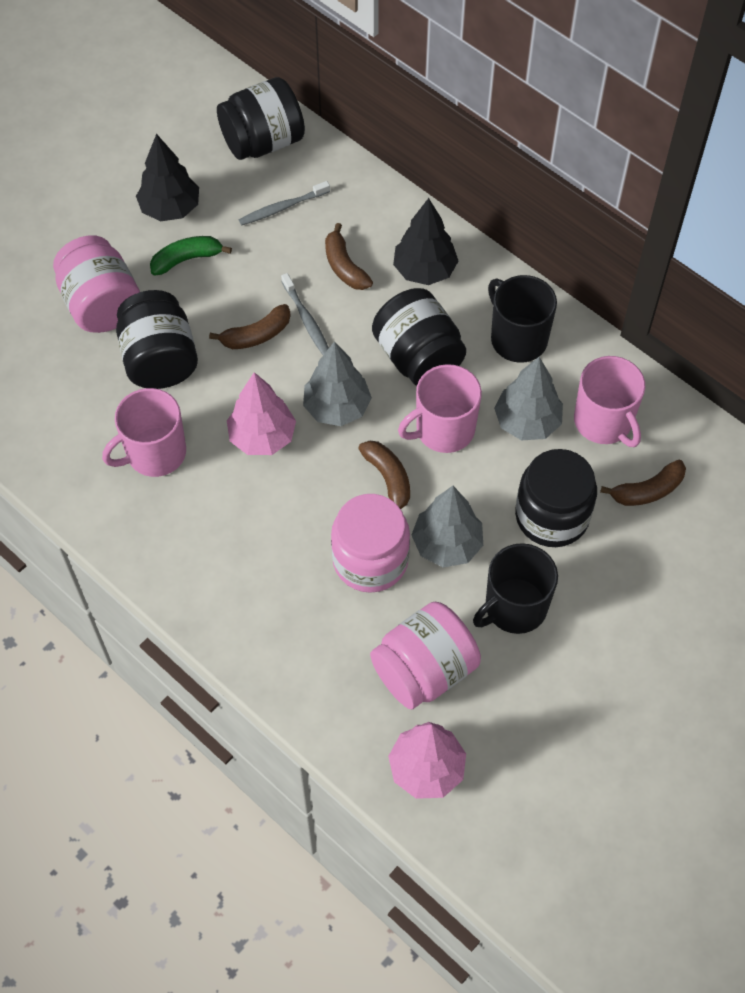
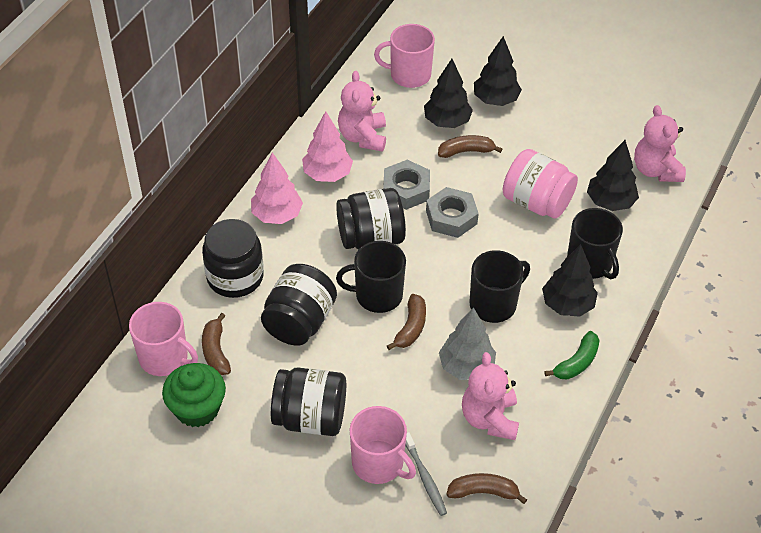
black mug: 2 -> 3
black tree: 2 -> 4
green cupcake: 0 -> 1
grey nut: 0 -> 2
grey toothbrush: 2 -> 1
grey tree: 3 -> 1
pink jar: 3 -> 1
pink teddy bear: 0 -> 3

